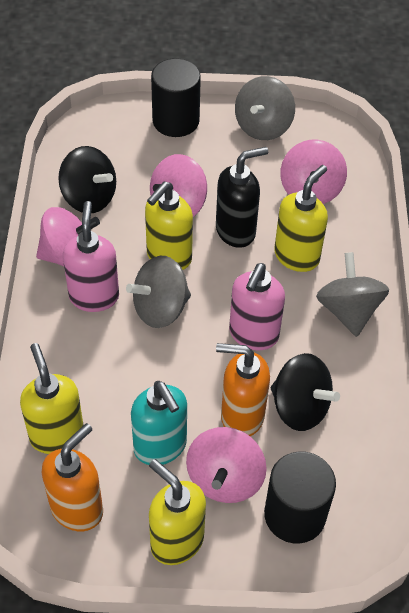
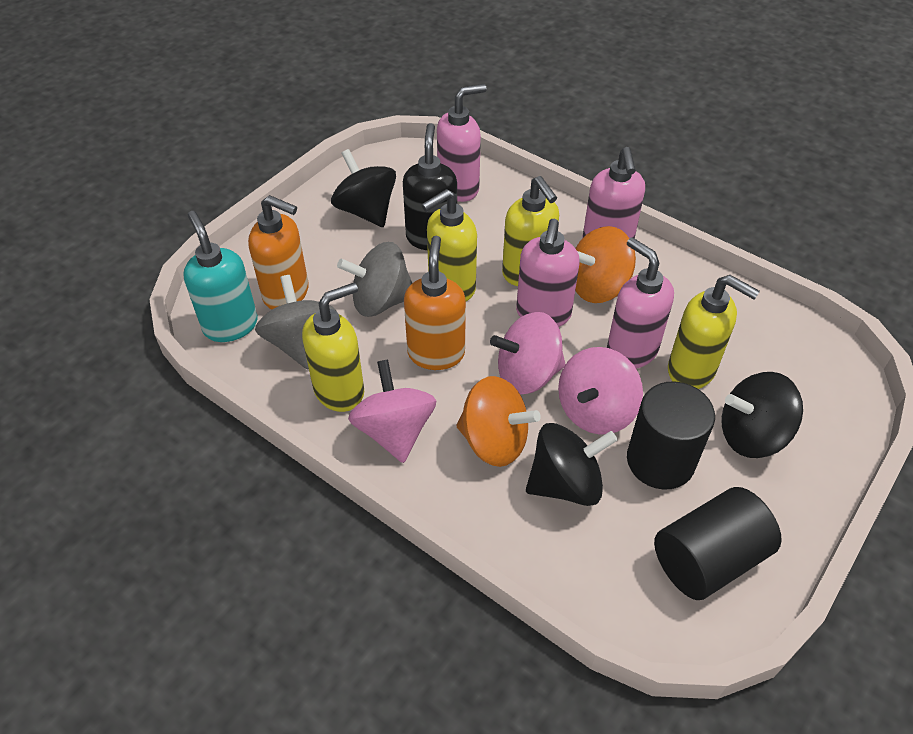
black spinning top: 2 -> 3
grey spinning top: 3 -> 2
orange spinning top: 0 -> 2
pink soap dispenser: 2 -> 4
pink spinning top: 4 -> 3

